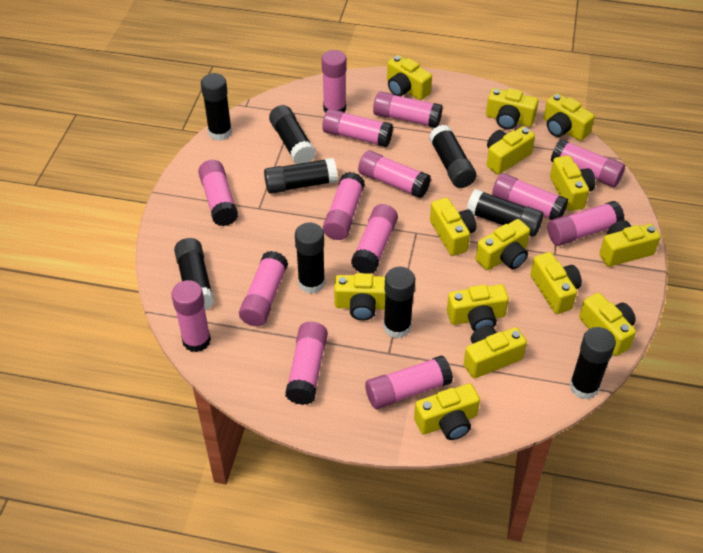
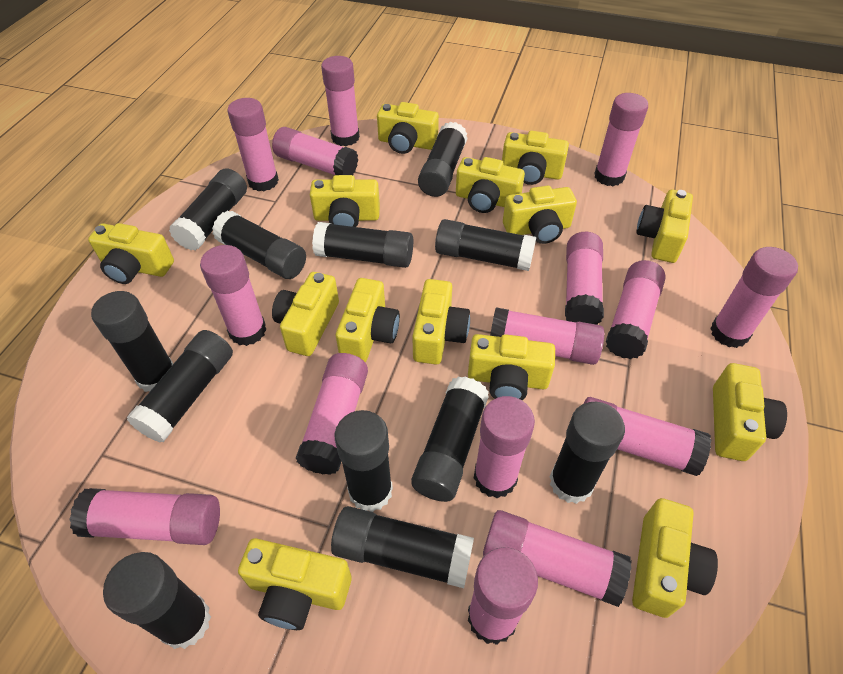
black glue stick: 9 -> 12
pink glue stick: 14 -> 15

